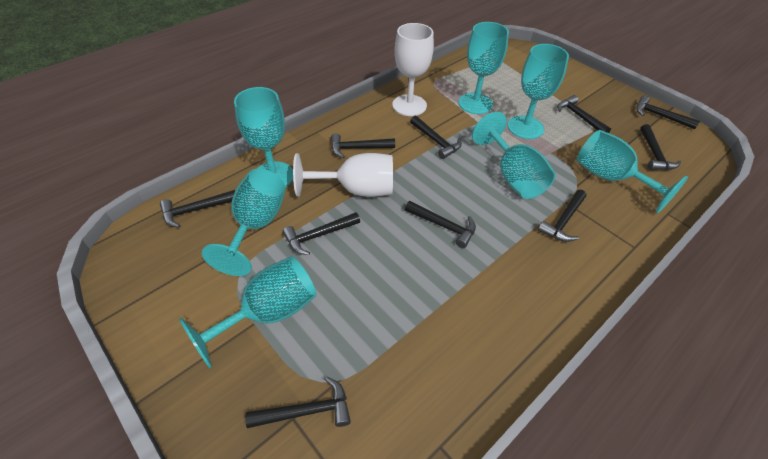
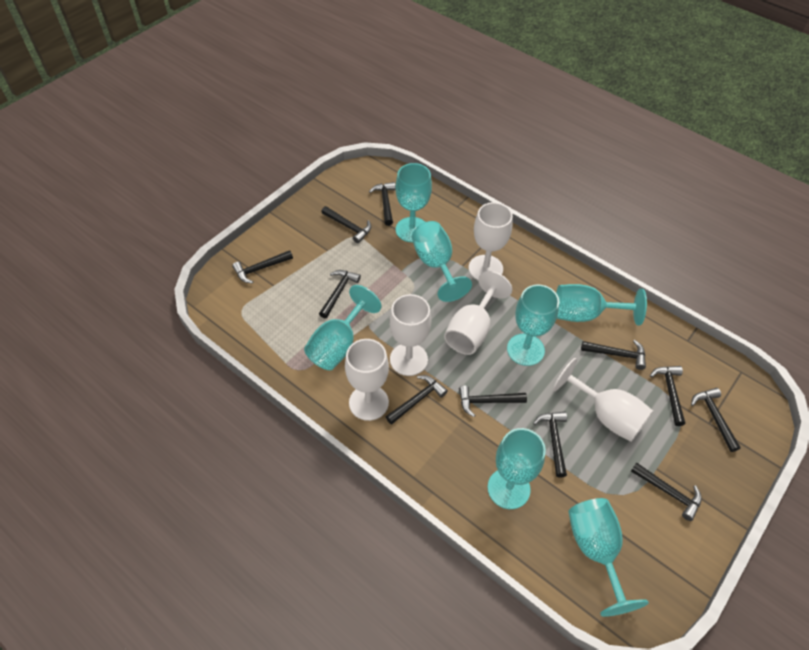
black hammer: 10 -> 11
white goblet: 2 -> 5

